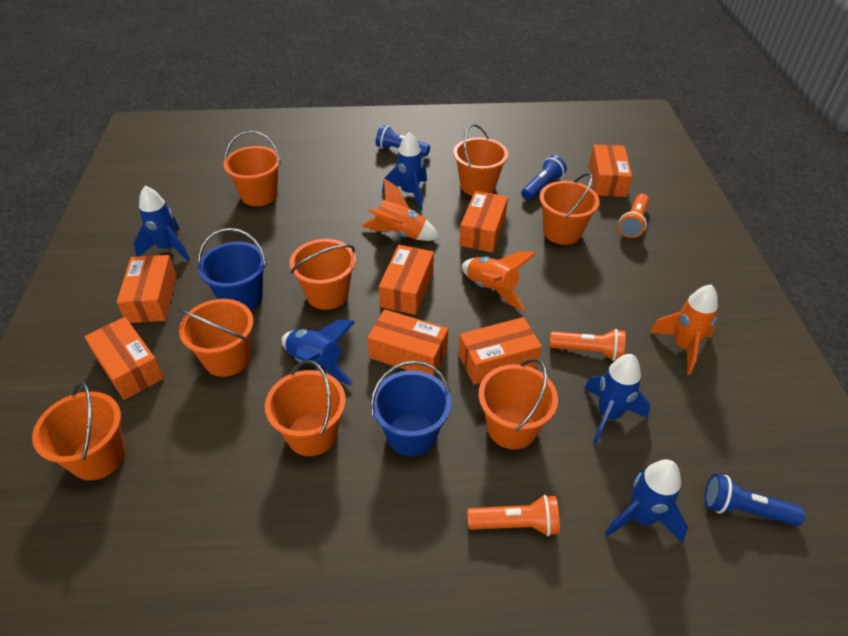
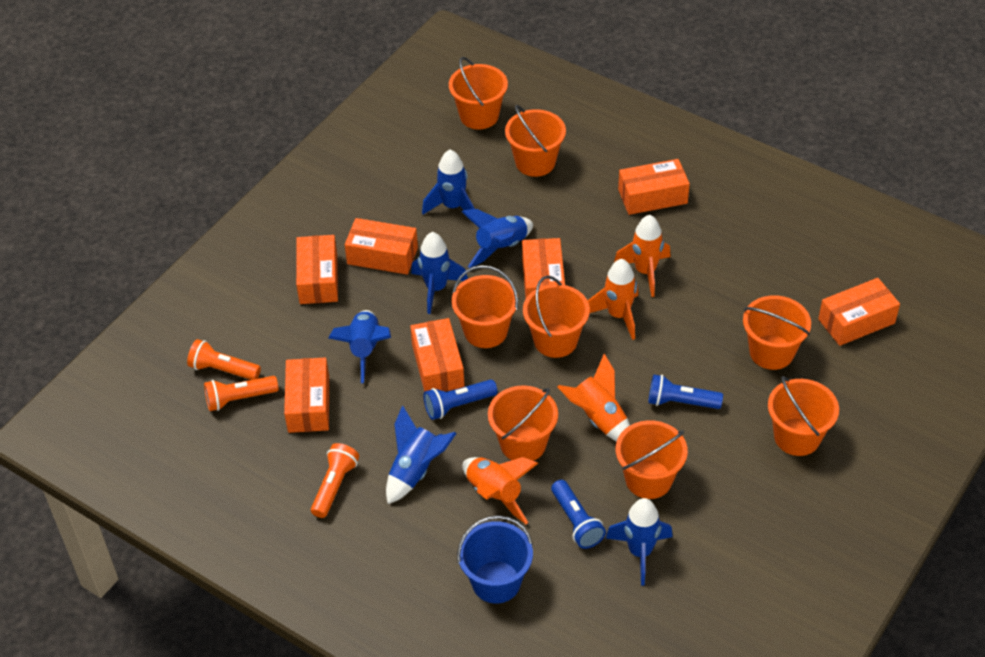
blue bucket: 2 -> 1
blue rocket: 5 -> 6
orange rocket: 3 -> 4

